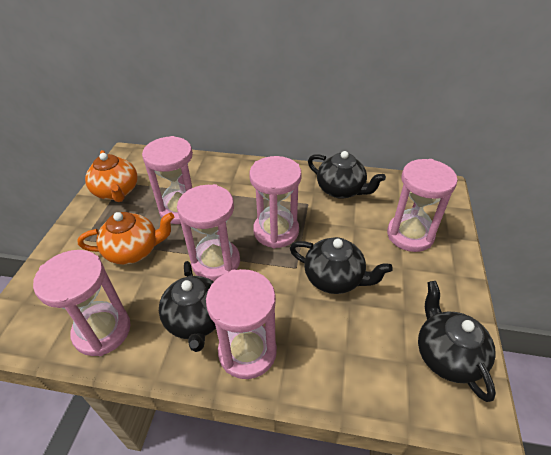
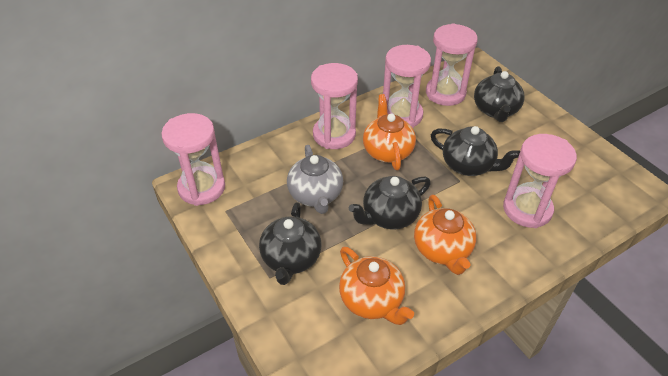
grey teapot: 0 -> 1
orange teapot: 2 -> 3
pink hourglass: 6 -> 5

